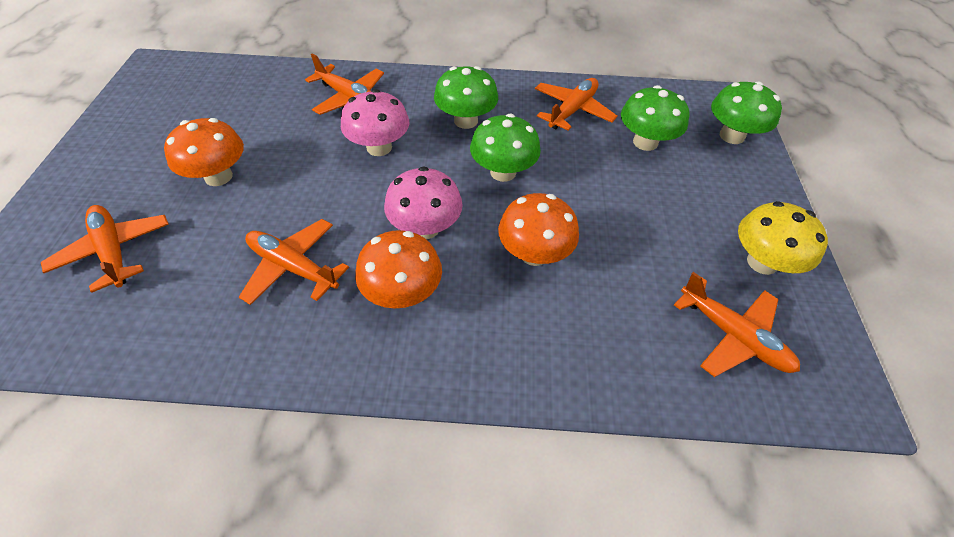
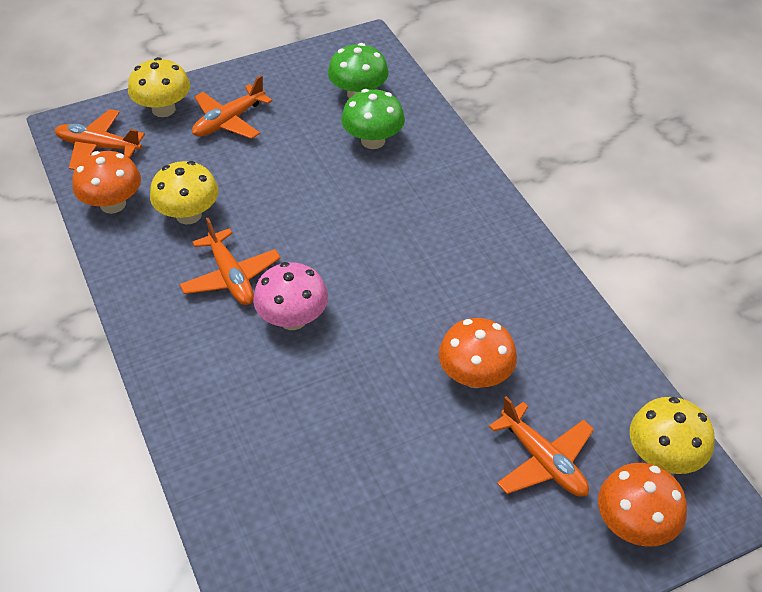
green mushroom: 4 -> 2
orange plane: 5 -> 4
pink mushroom: 2 -> 1
yellow mushroom: 1 -> 3

